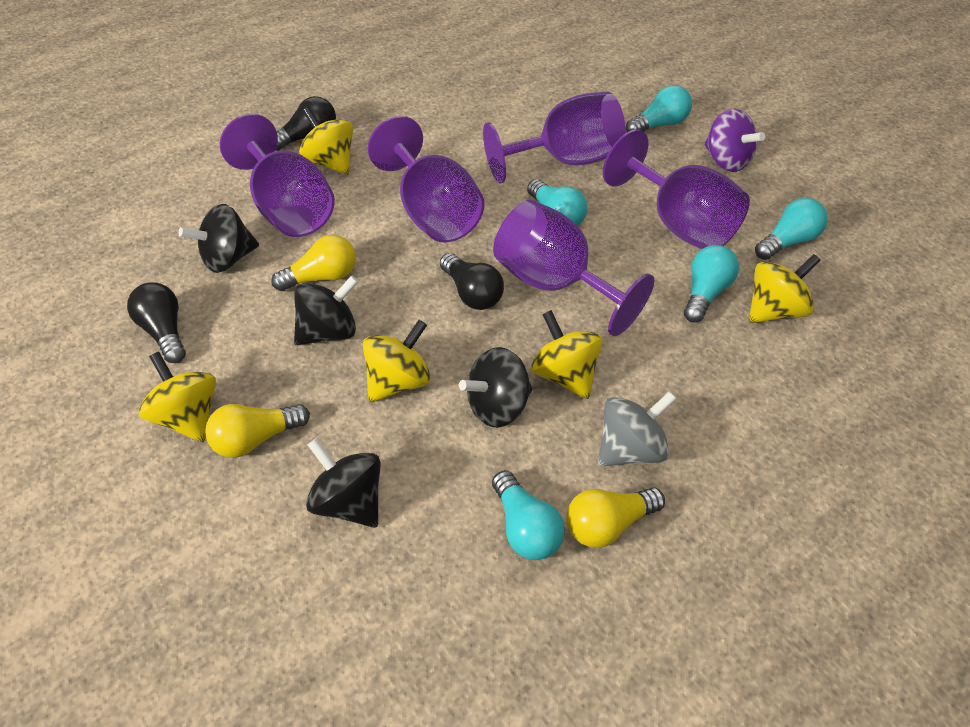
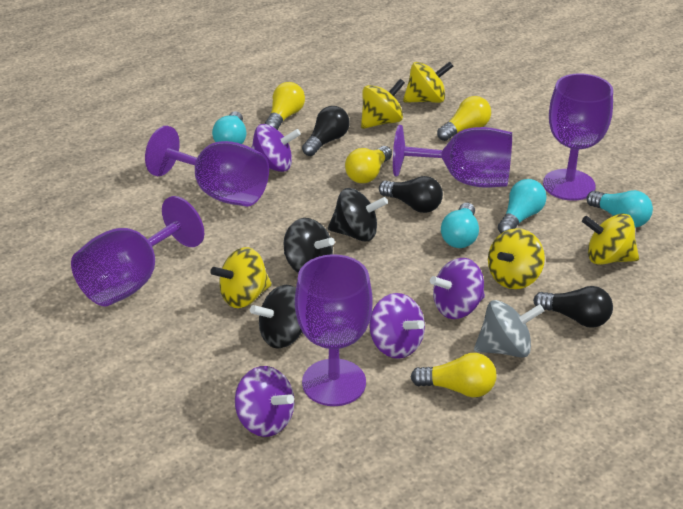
black spinning top: 4 -> 3
purple spinning top: 1 -> 4
turquoise light bulb: 5 -> 4
yellow light bulb: 3 -> 4

